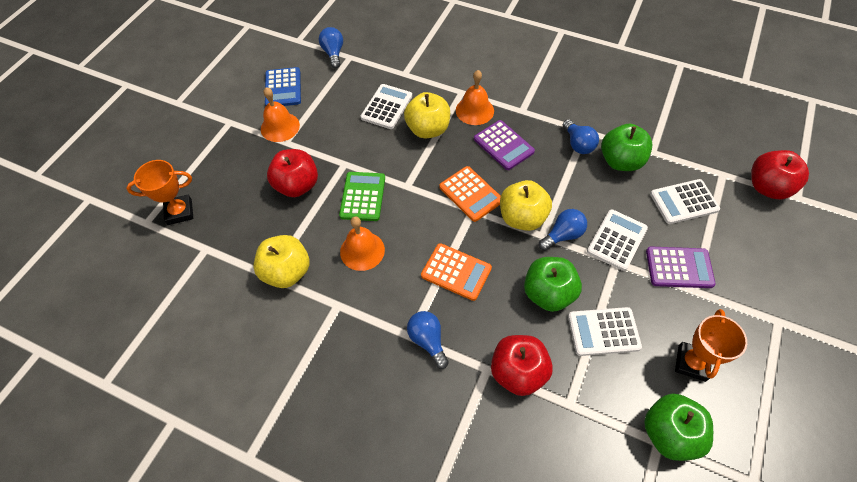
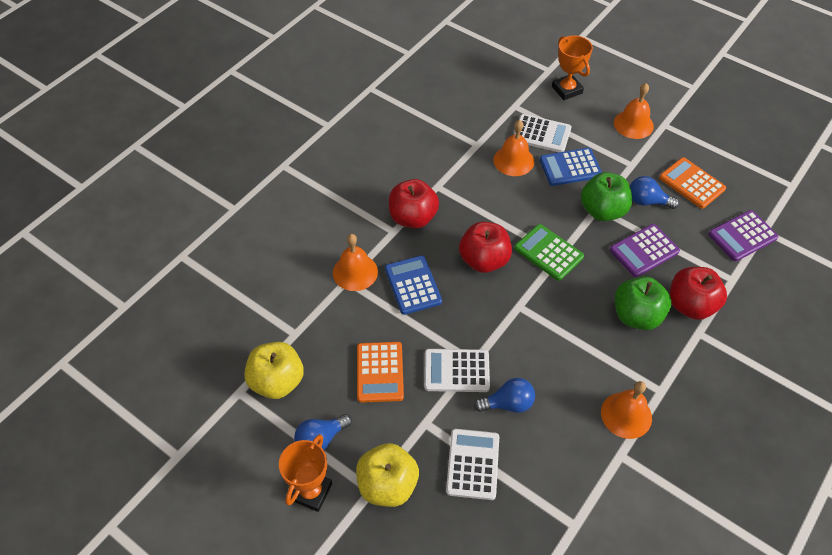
blue calculator: 1 -> 2
blue light bulb: 4 -> 3
green apple: 3 -> 2
orange bell: 3 -> 4
white calculator: 4 -> 3
yellow apple: 3 -> 2

